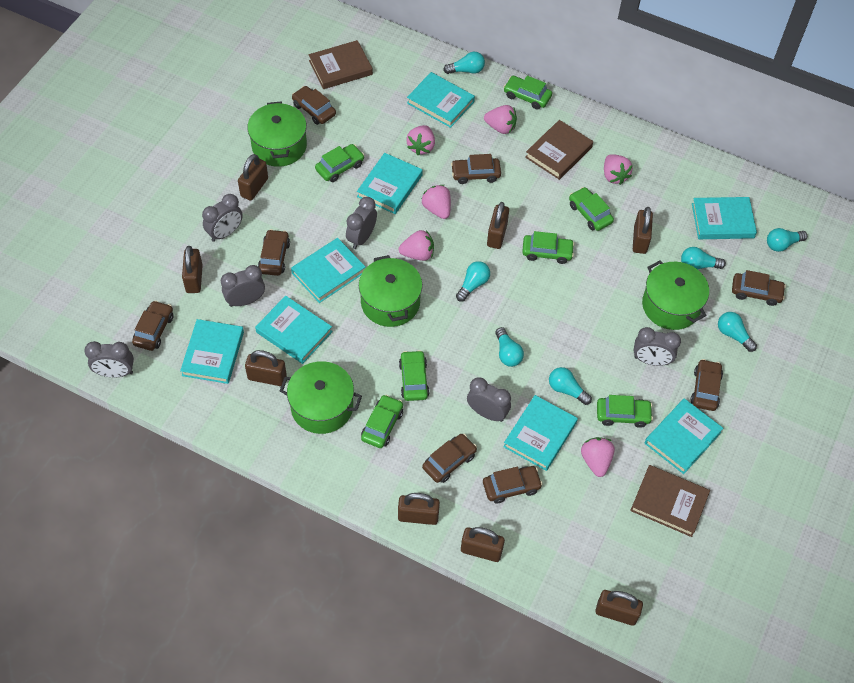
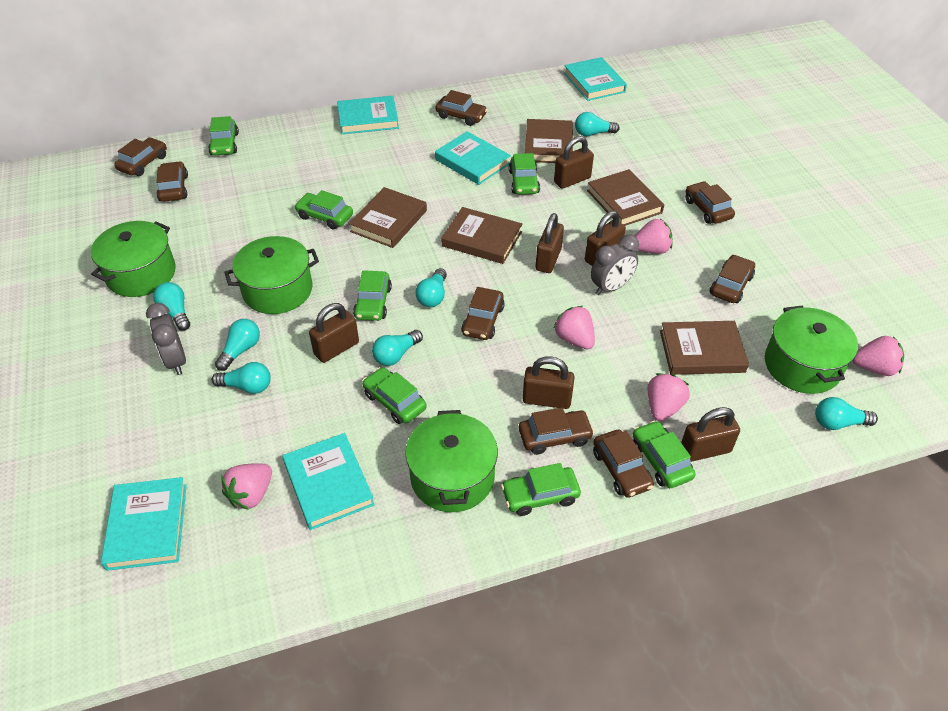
brown book: 3 -> 5
brown padlock: 8 -> 6
grey clock: 6 -> 2
pink strawberry: 6 -> 5
turquoise book: 8 -> 5

